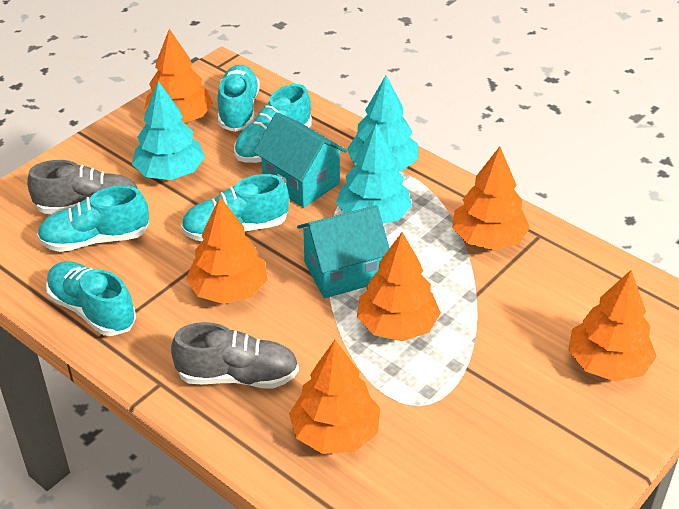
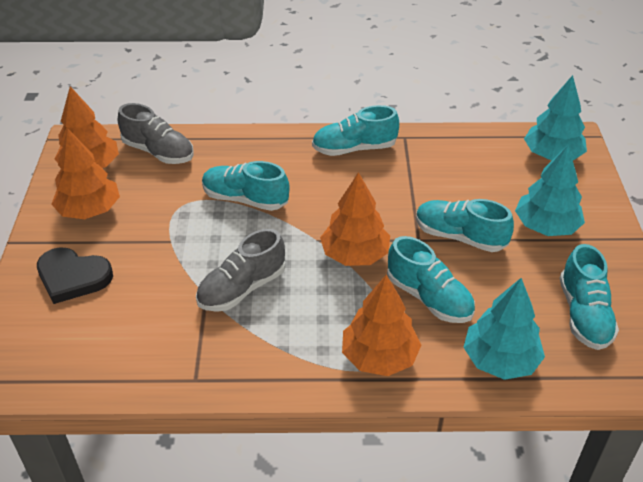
black heart: 0 -> 1
orange tree: 6 -> 4
turquoise house: 2 -> 0

